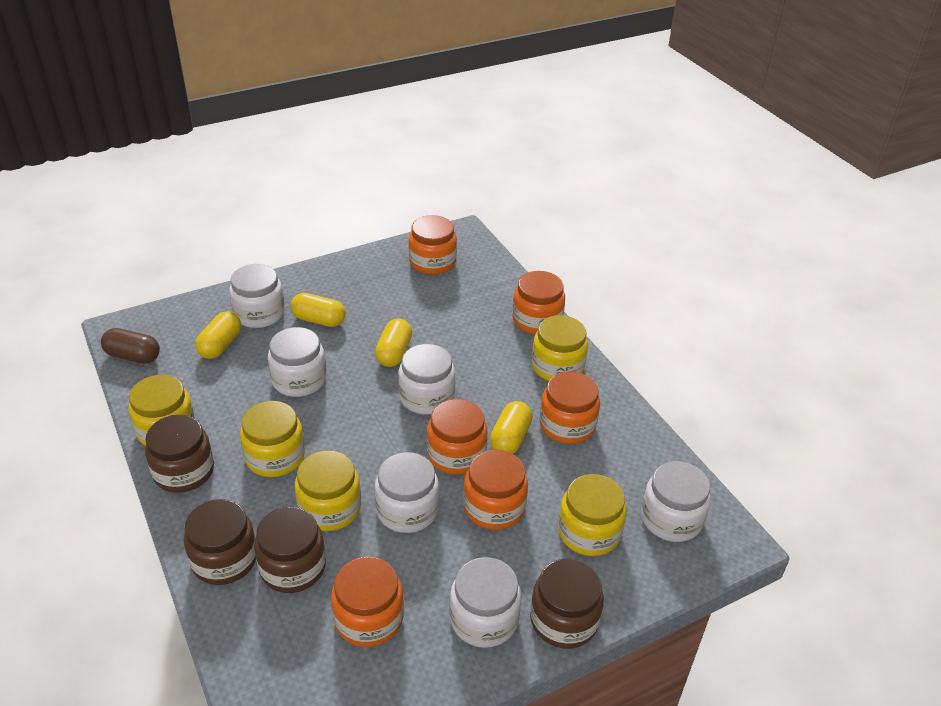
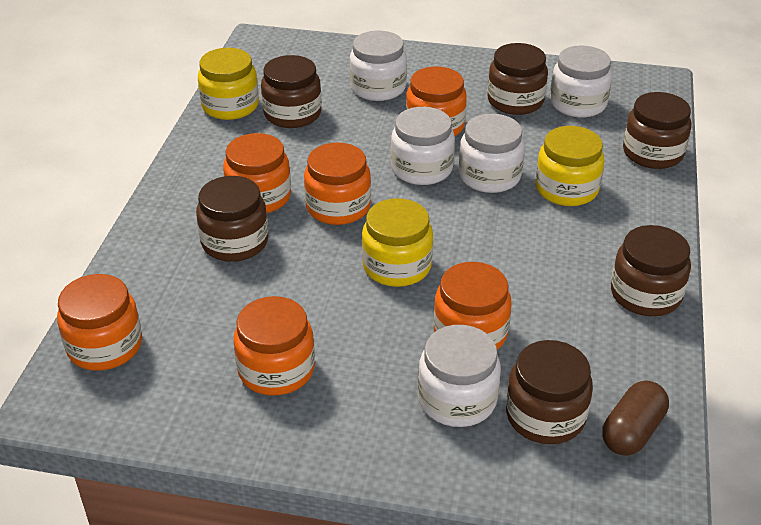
brown jar: 4 -> 6
white jar: 6 -> 5
yellow capsule: 4 -> 0
yellow jar: 5 -> 3

